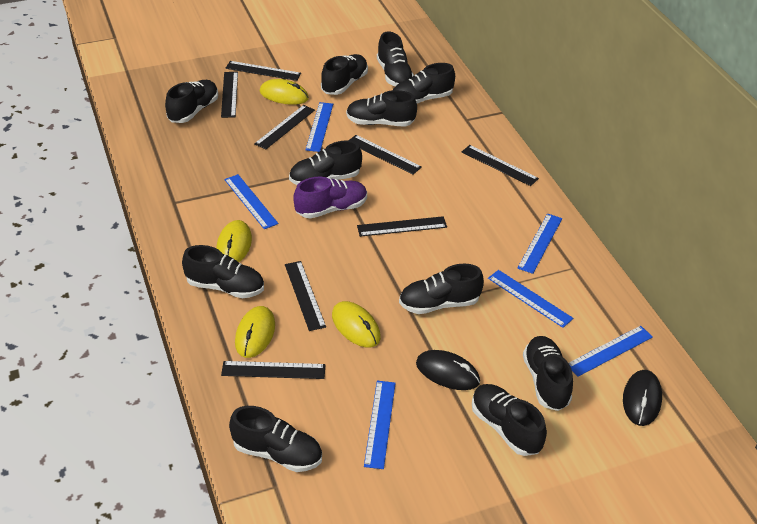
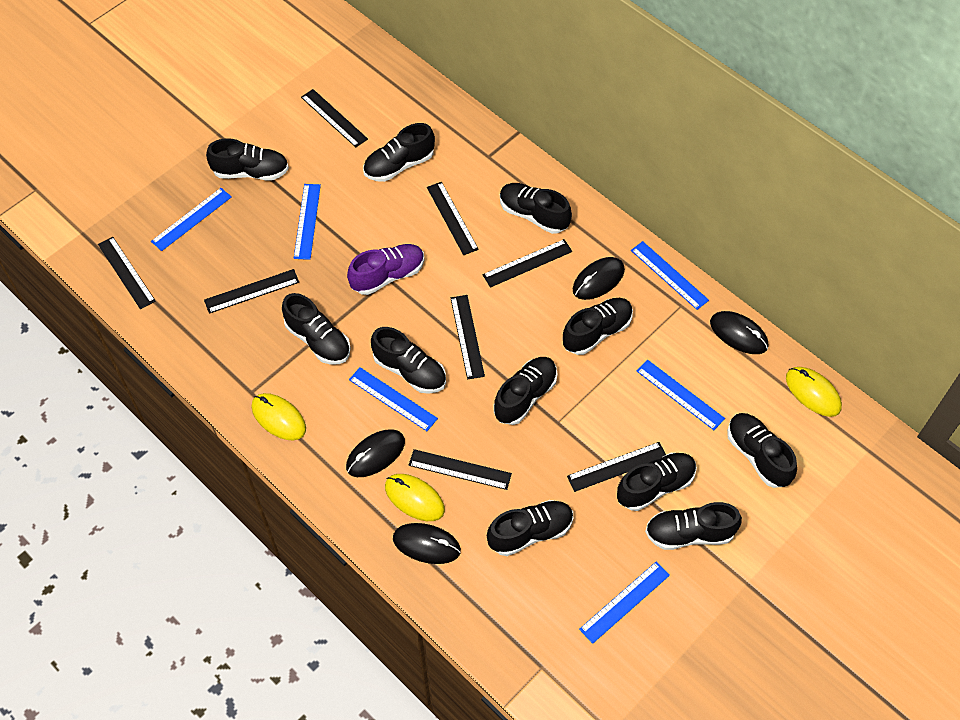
black mouse: 2 -> 4
yellow mouse: 4 -> 3

